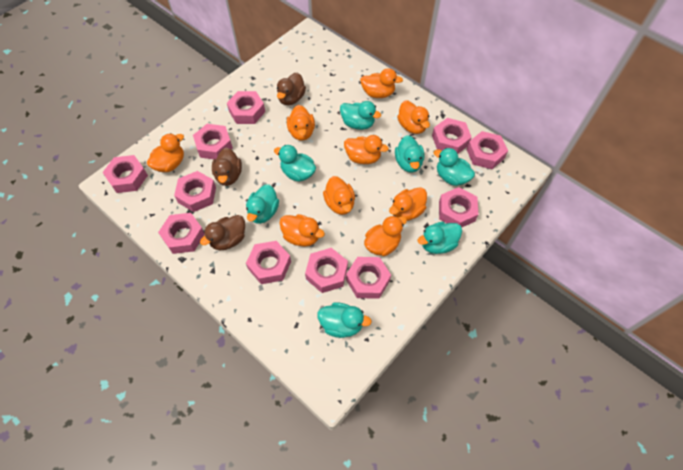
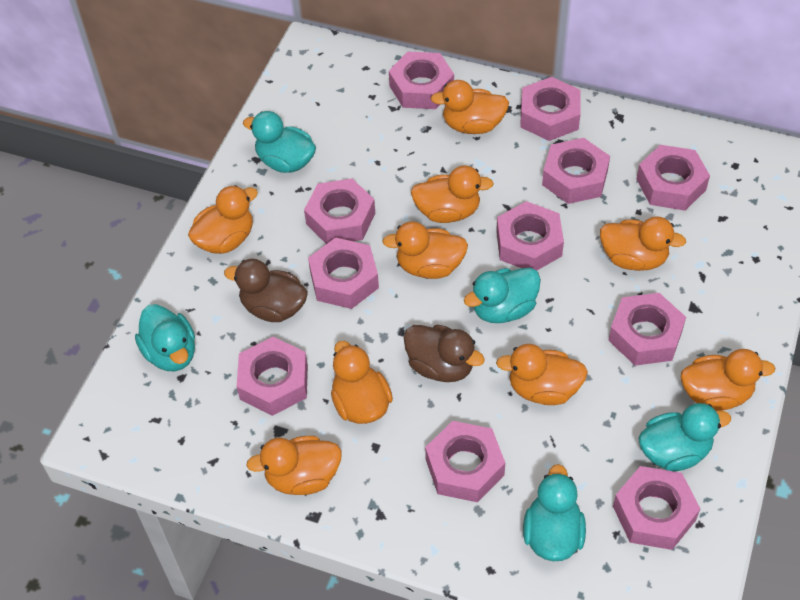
brown duck: 3 -> 2
turquoise duck: 7 -> 5

